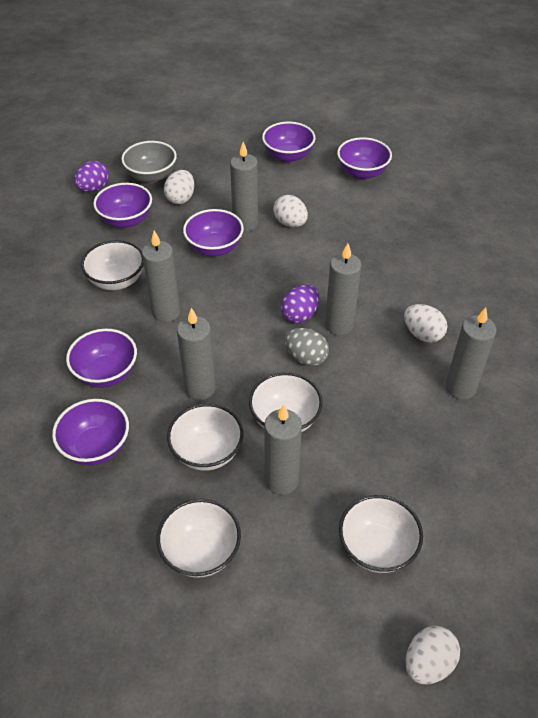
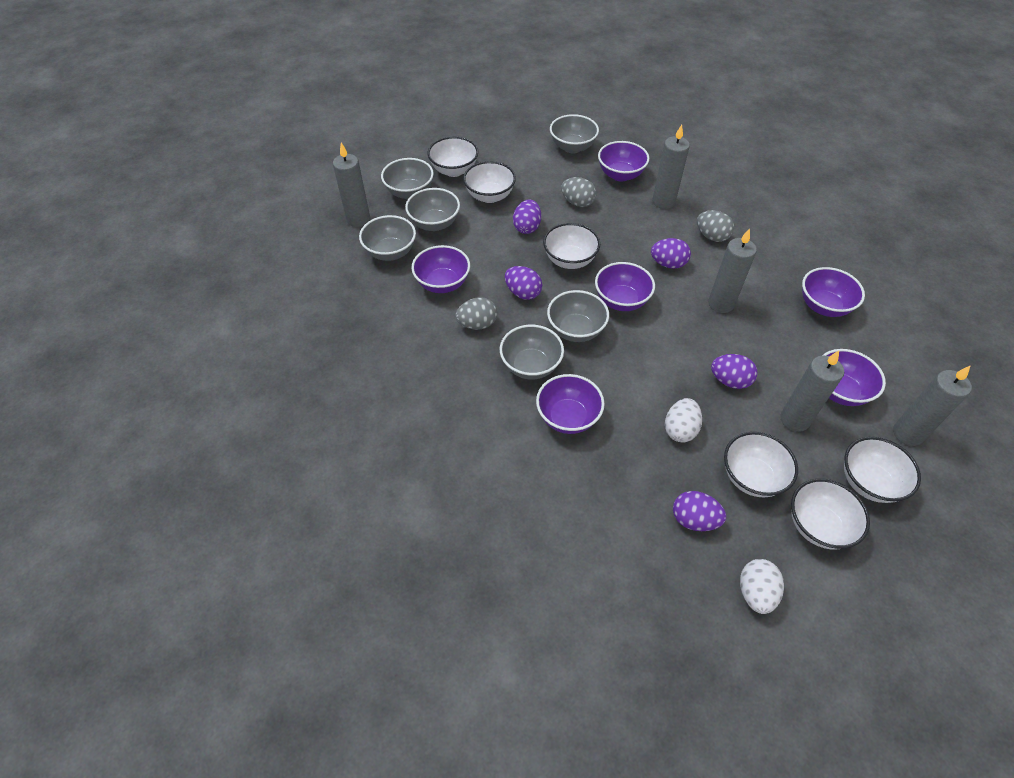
grey bowl: 1 -> 6
grey candle: 6 -> 5
grey egg: 1 -> 3
purple egg: 2 -> 5
white bowl: 5 -> 6
white egg: 4 -> 2

